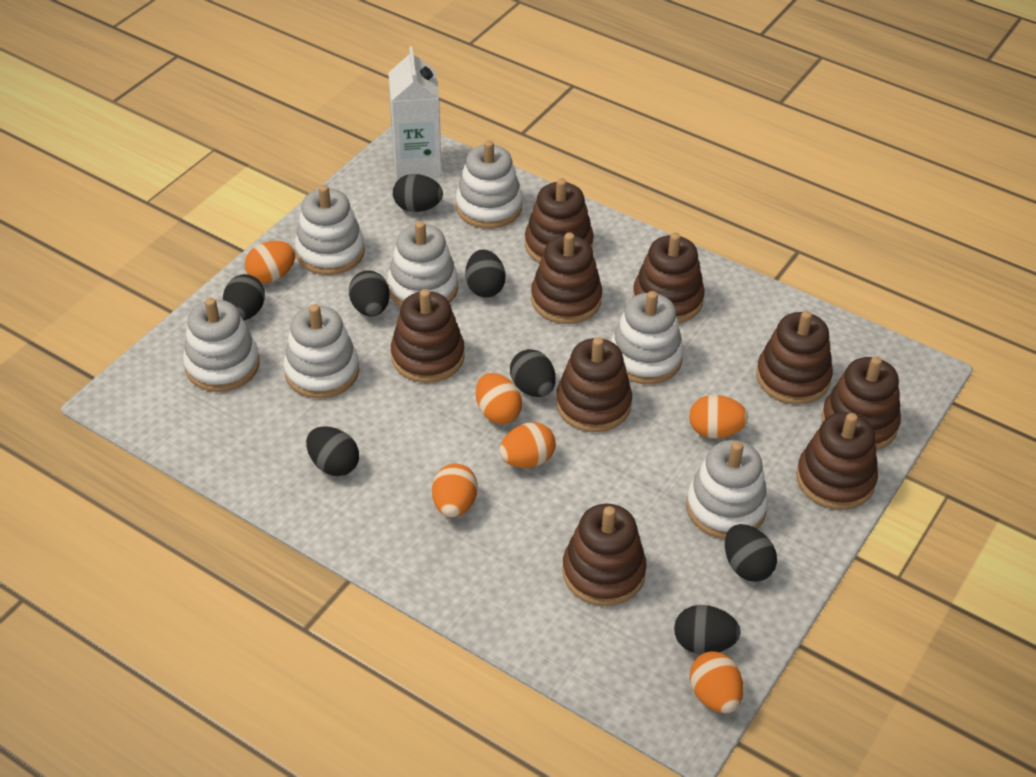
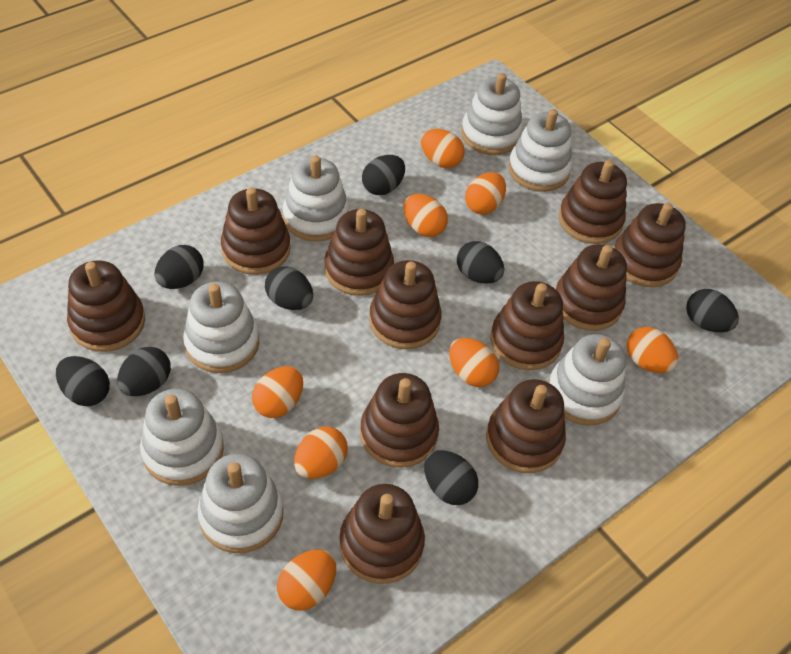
brown stacking toy: 9 -> 11
orange egg: 6 -> 8
white carton: 1 -> 0

